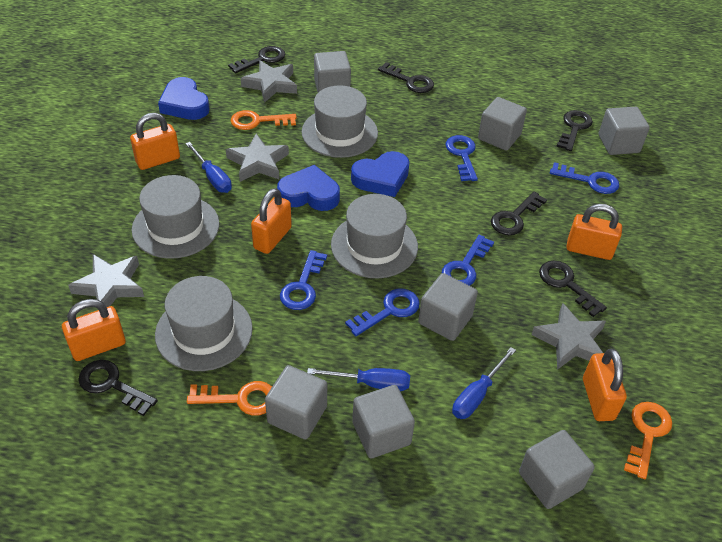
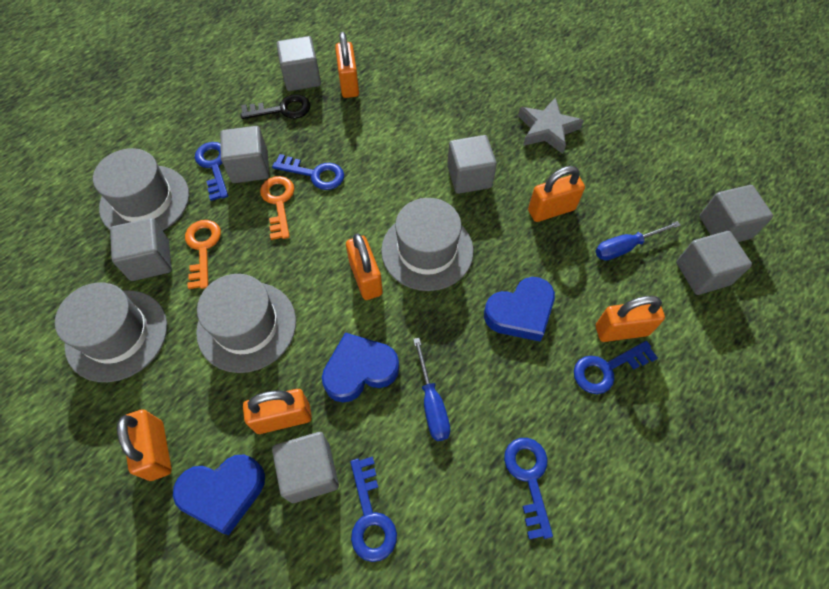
black key: 6 -> 1
blue screwdriver: 3 -> 2
grey star: 4 -> 1
orange key: 3 -> 2
orange padlock: 5 -> 6

